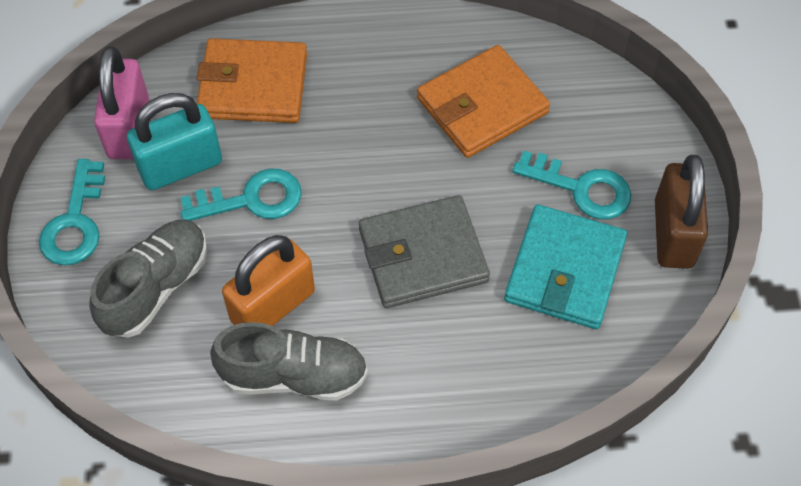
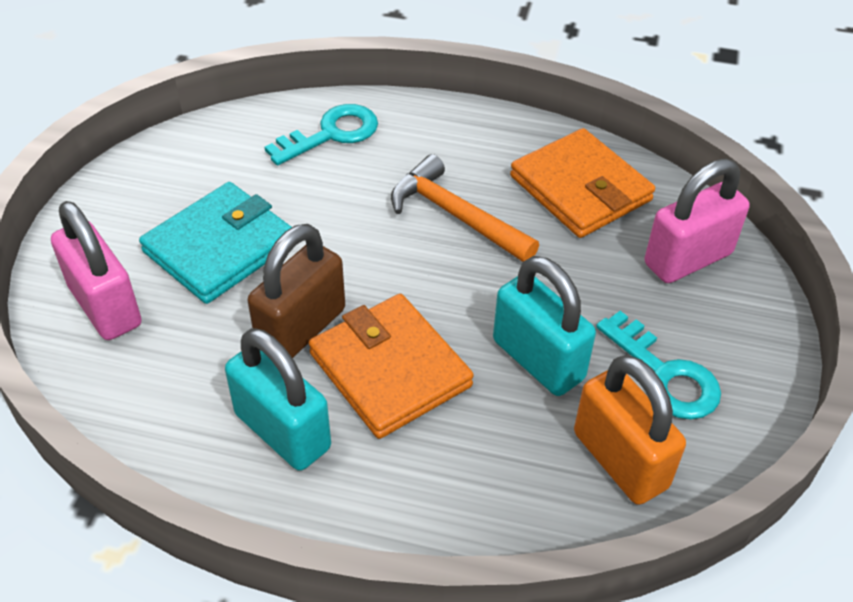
grey shoe: 2 -> 0
grey wallet: 1 -> 0
orange hammer: 0 -> 1
pink padlock: 1 -> 2
turquoise key: 3 -> 2
turquoise padlock: 1 -> 2

